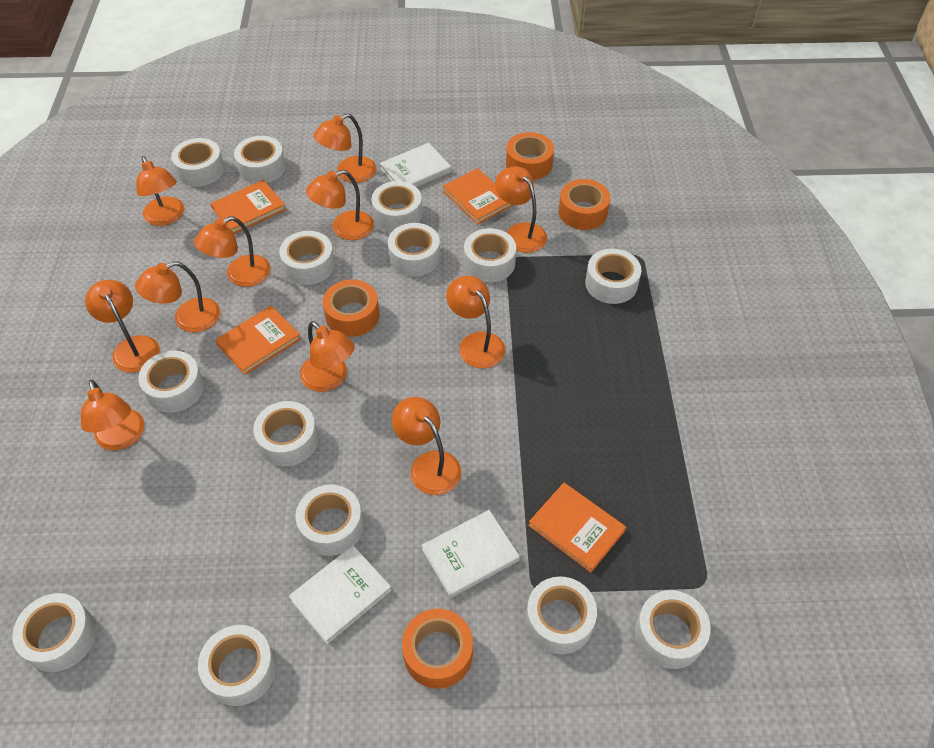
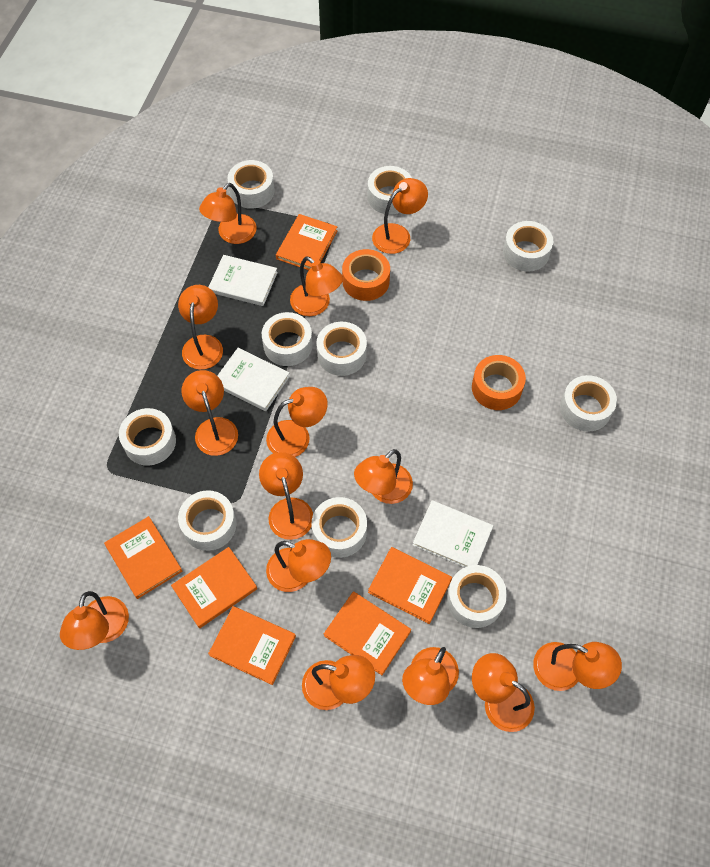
orange book: 4 -> 6
orange lamp: 11 -> 14
orange tape: 4 -> 2
white tape: 14 -> 10

